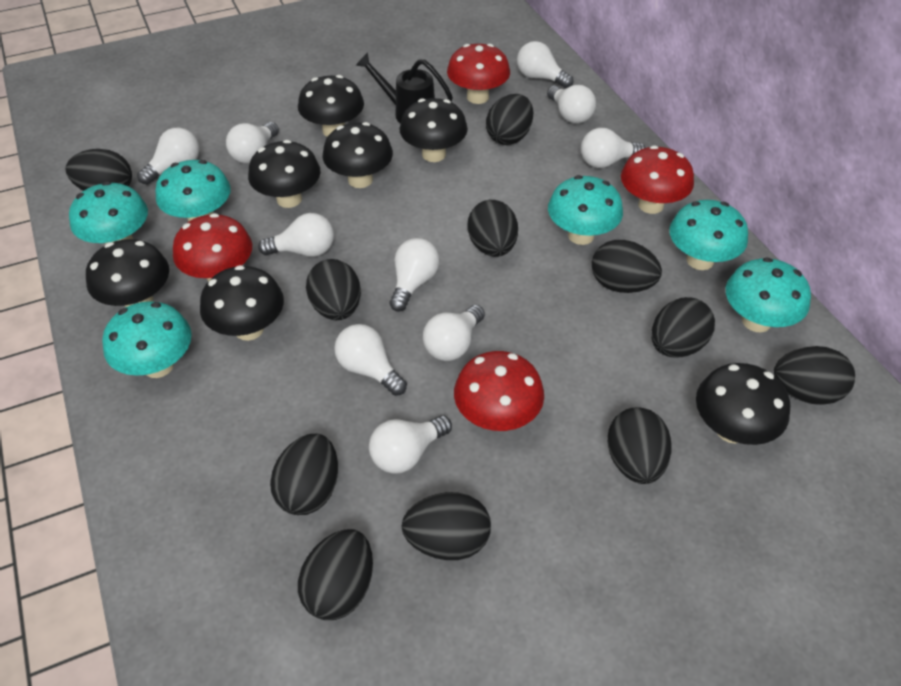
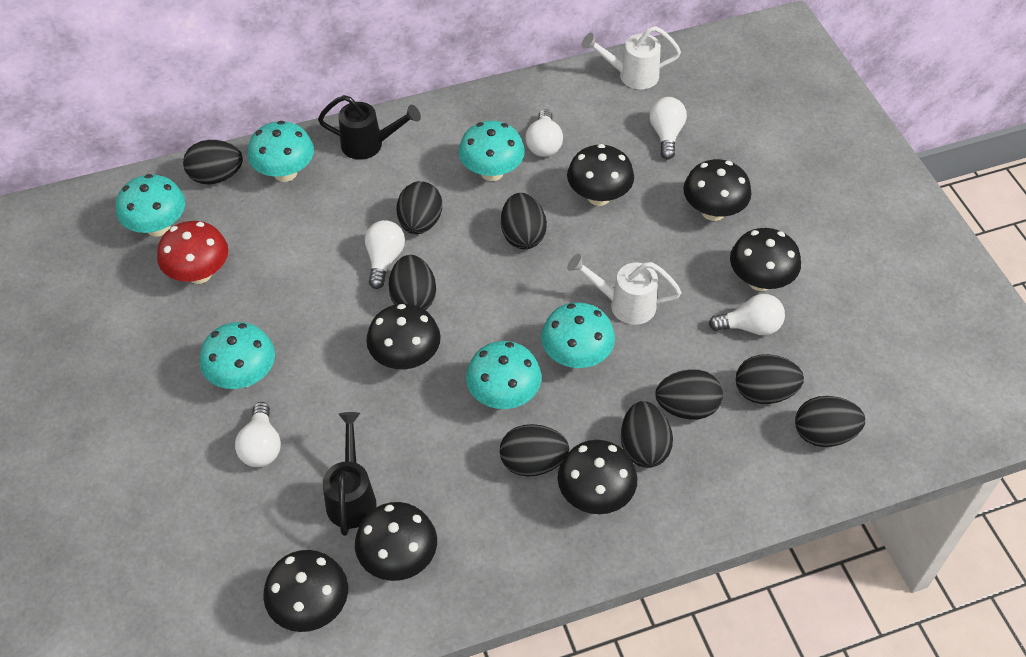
black egg: 11 -> 9
black watering can: 1 -> 2
red mushroom: 4 -> 1
white light bulb: 10 -> 5
white watering can: 0 -> 2

